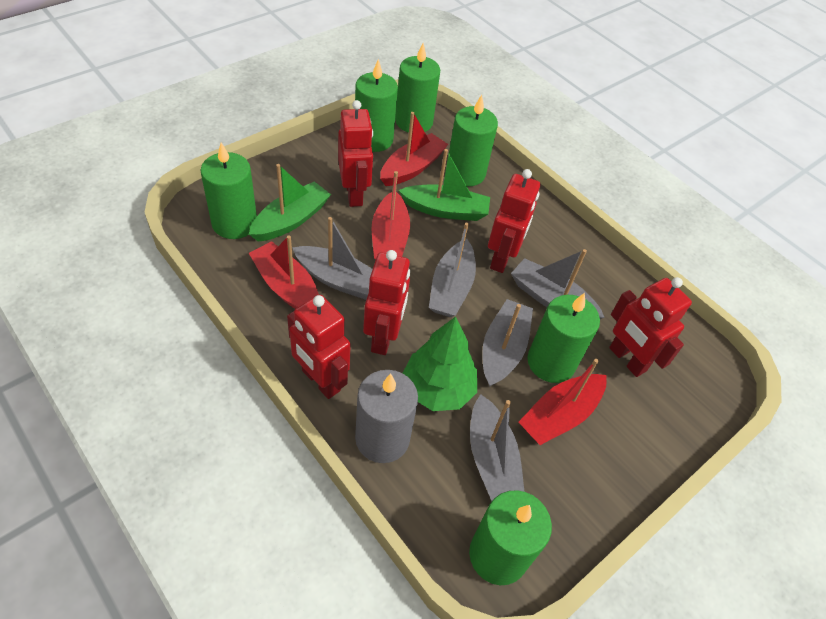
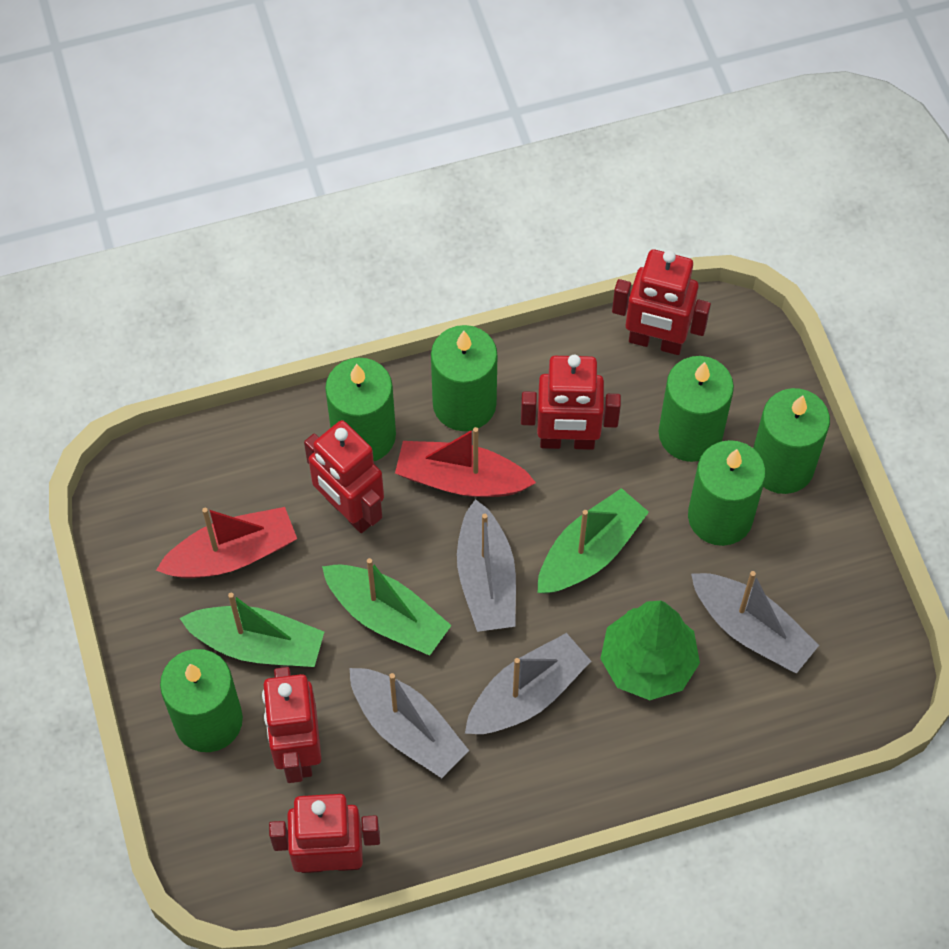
green boat: 2 -> 3
grey boat: 5 -> 4
grey candle: 1 -> 0
red boat: 4 -> 2

